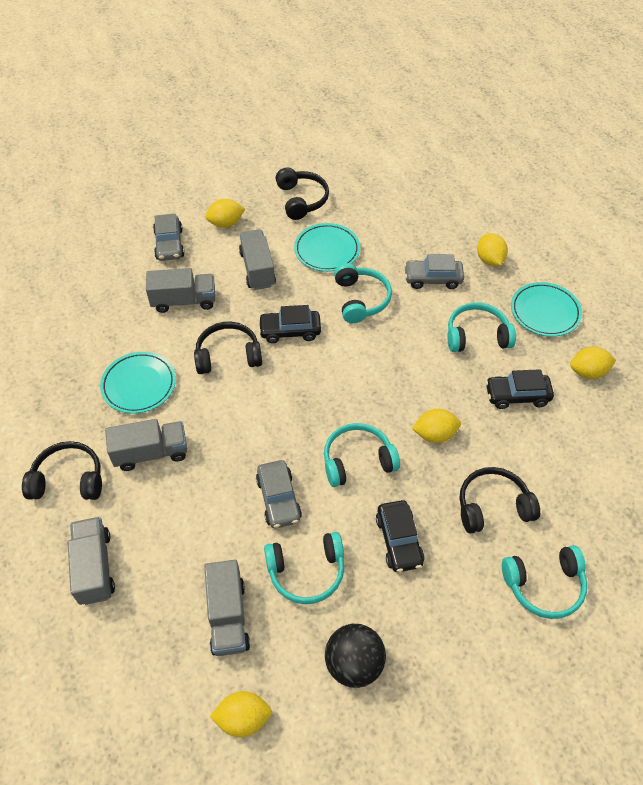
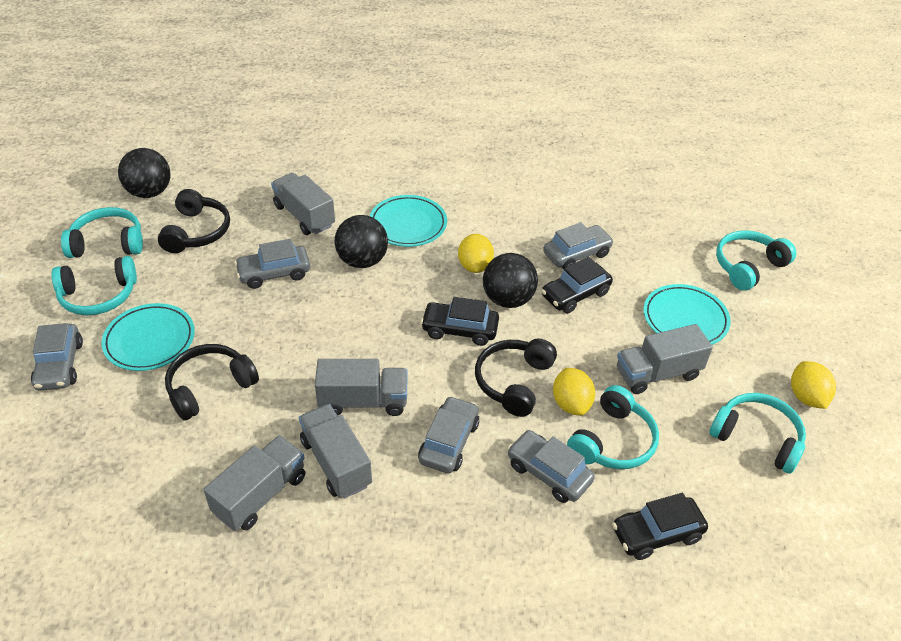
black ball: 1 -> 3
black headphones: 4 -> 3
grey car: 3 -> 5
yellow lemon: 5 -> 3

